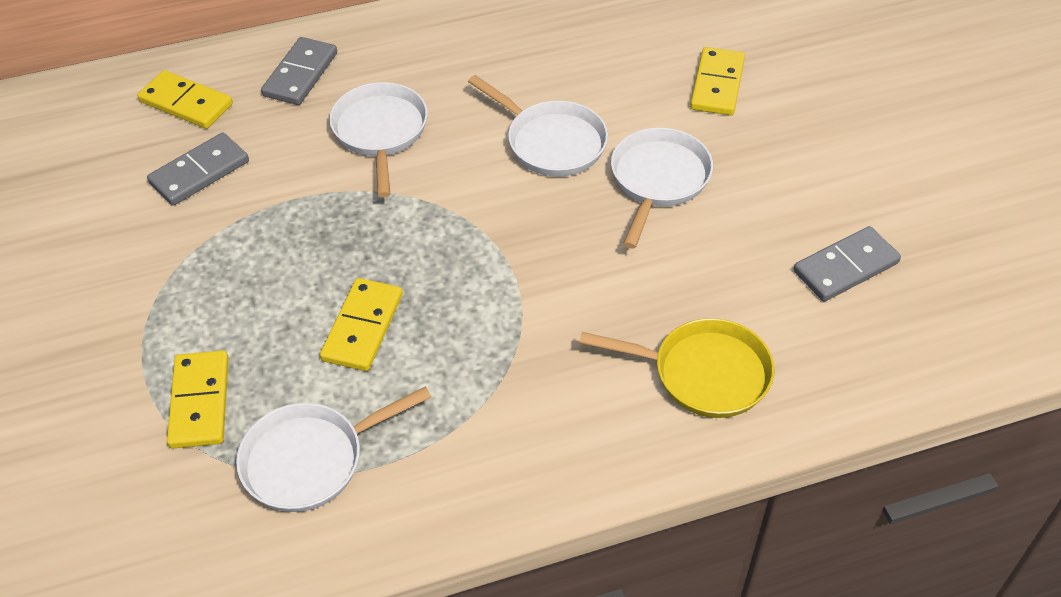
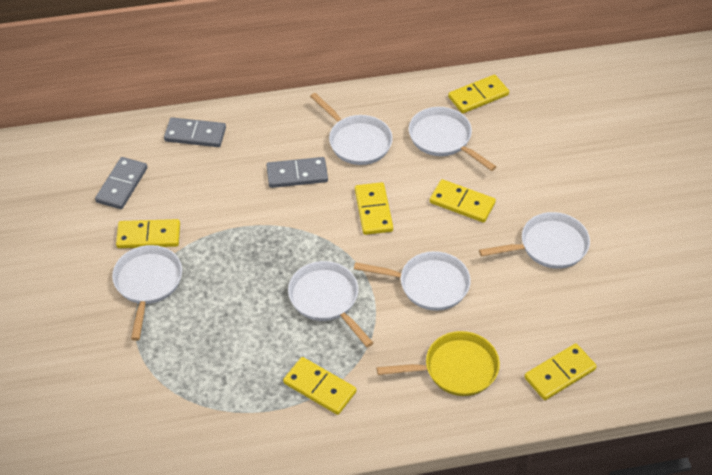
white pan: 4 -> 6
yellow domino: 4 -> 6

